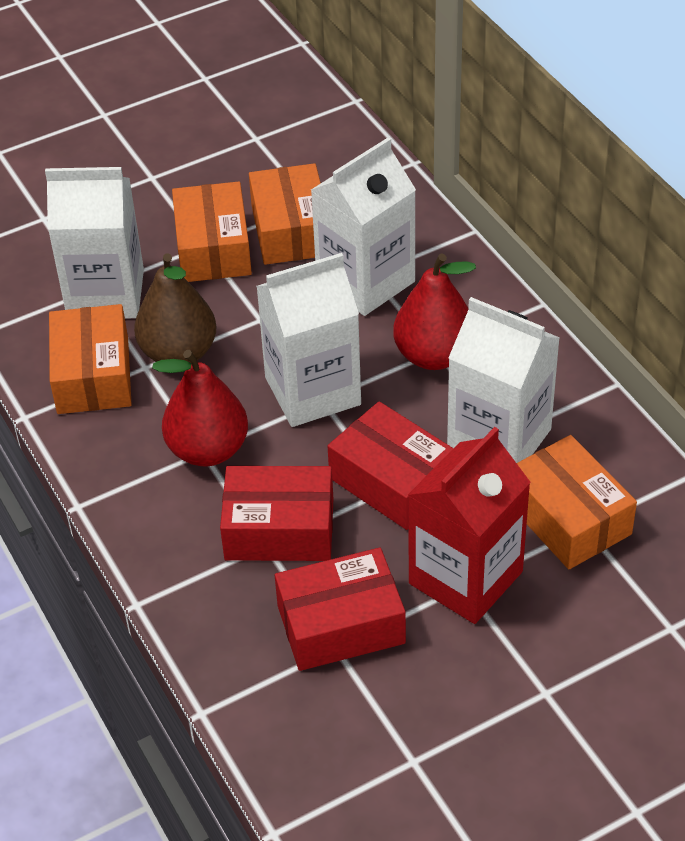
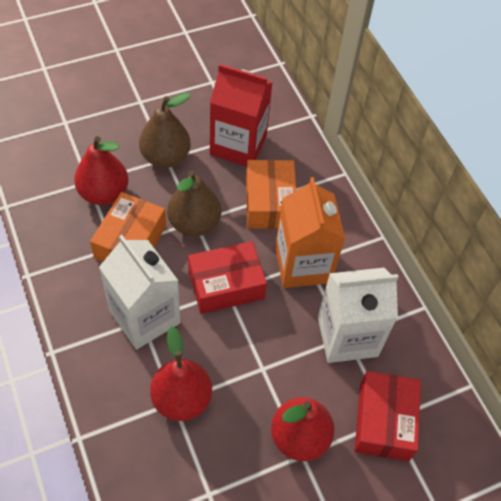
brown pear: 1 -> 2
orange box: 4 -> 2
orange carton: 0 -> 1
red box: 3 -> 2
red pear: 2 -> 3
white carton: 4 -> 2

